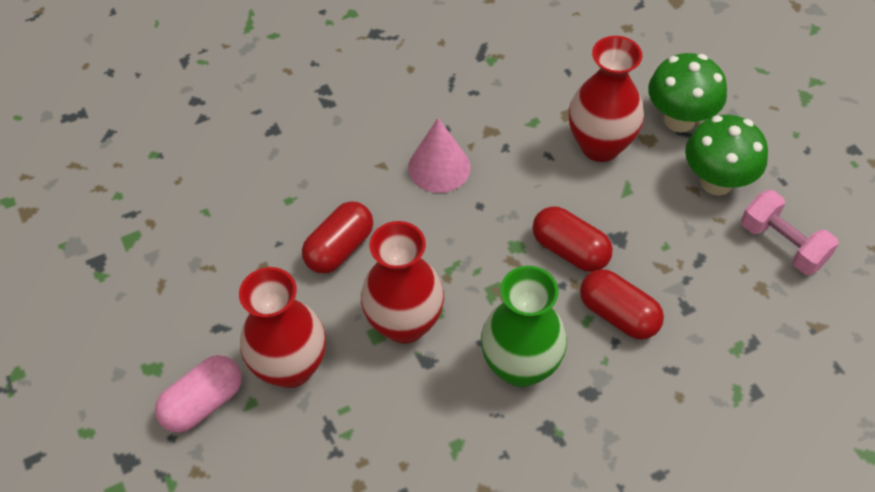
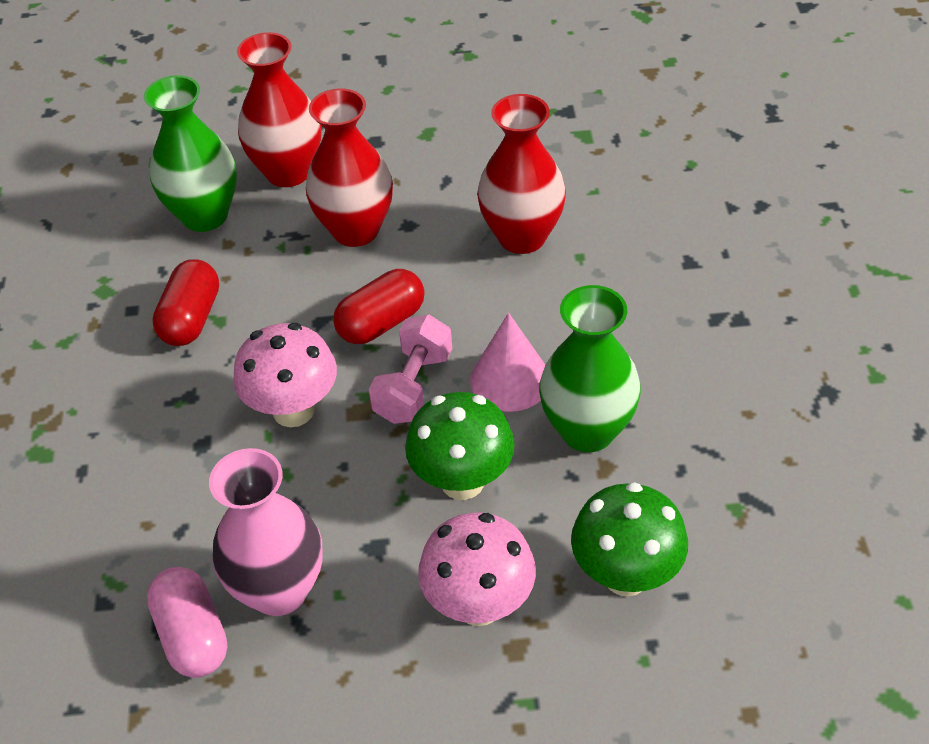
green vase: 1 -> 2
pink mushroom: 0 -> 2
pink vase: 0 -> 1
red capsule: 3 -> 2

